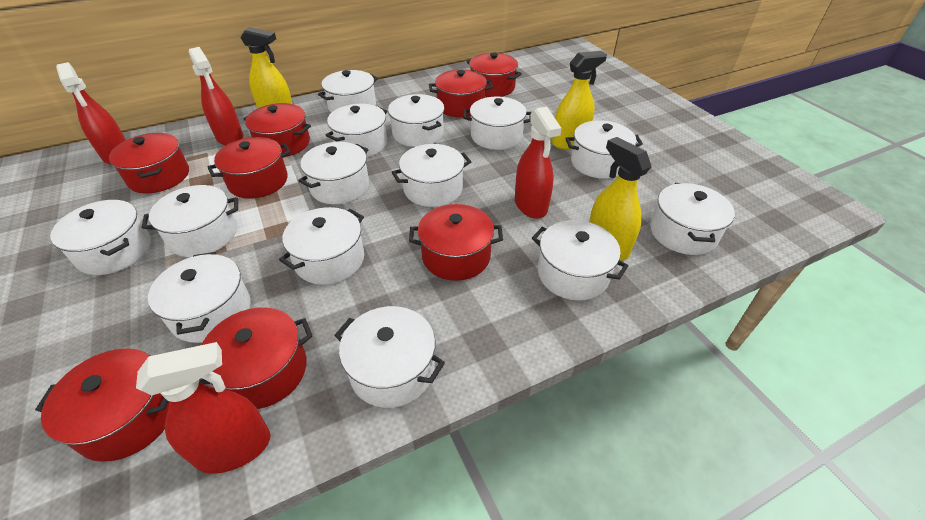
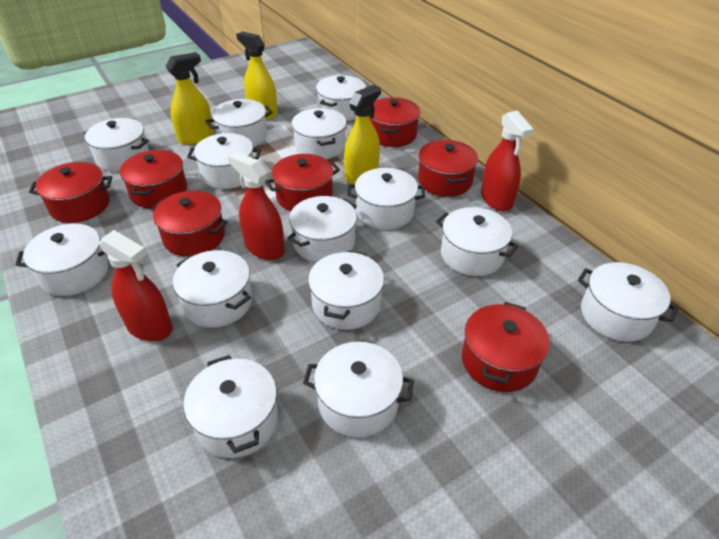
red pot: 8 -> 7
red spray bottle: 4 -> 3

